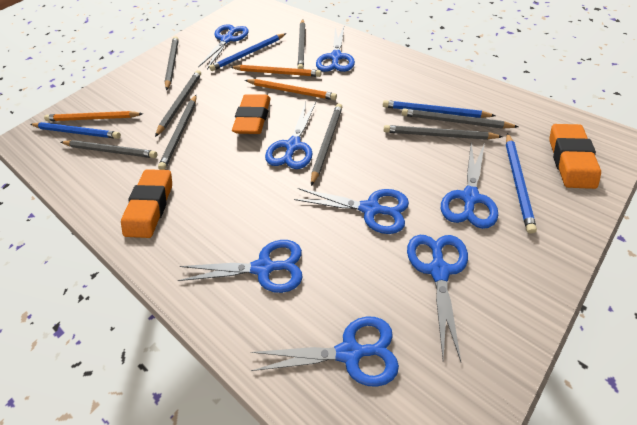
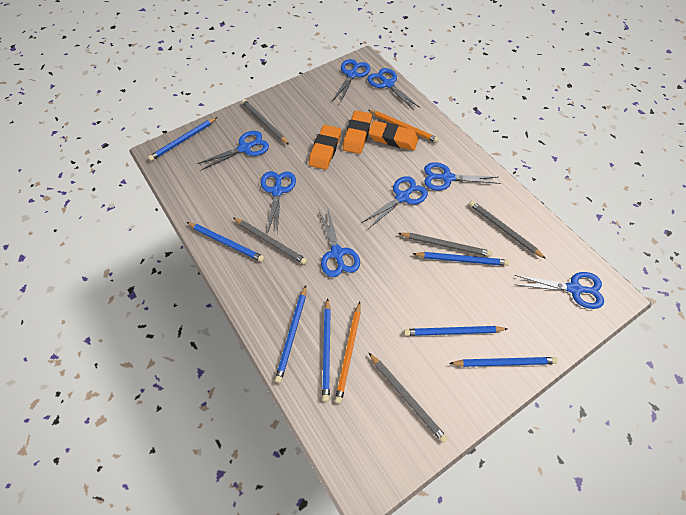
blue pencil: 4 -> 7
grey pencil: 8 -> 5
orange pencil: 3 -> 2

